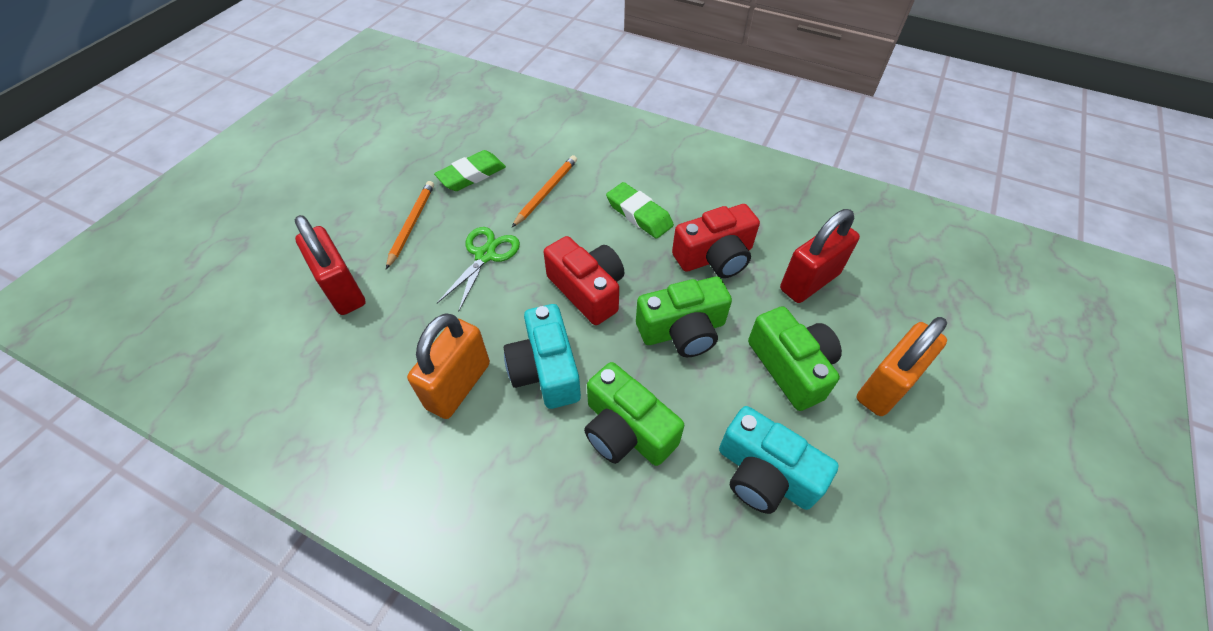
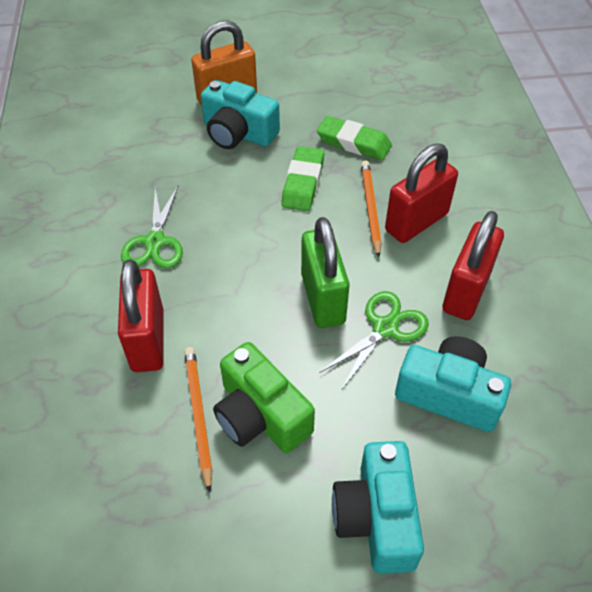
green camera: 3 -> 1
green padlock: 0 -> 1
green scissors: 1 -> 2
orange padlock: 2 -> 1
red camera: 2 -> 0
red padlock: 2 -> 3
turquoise camera: 2 -> 3

